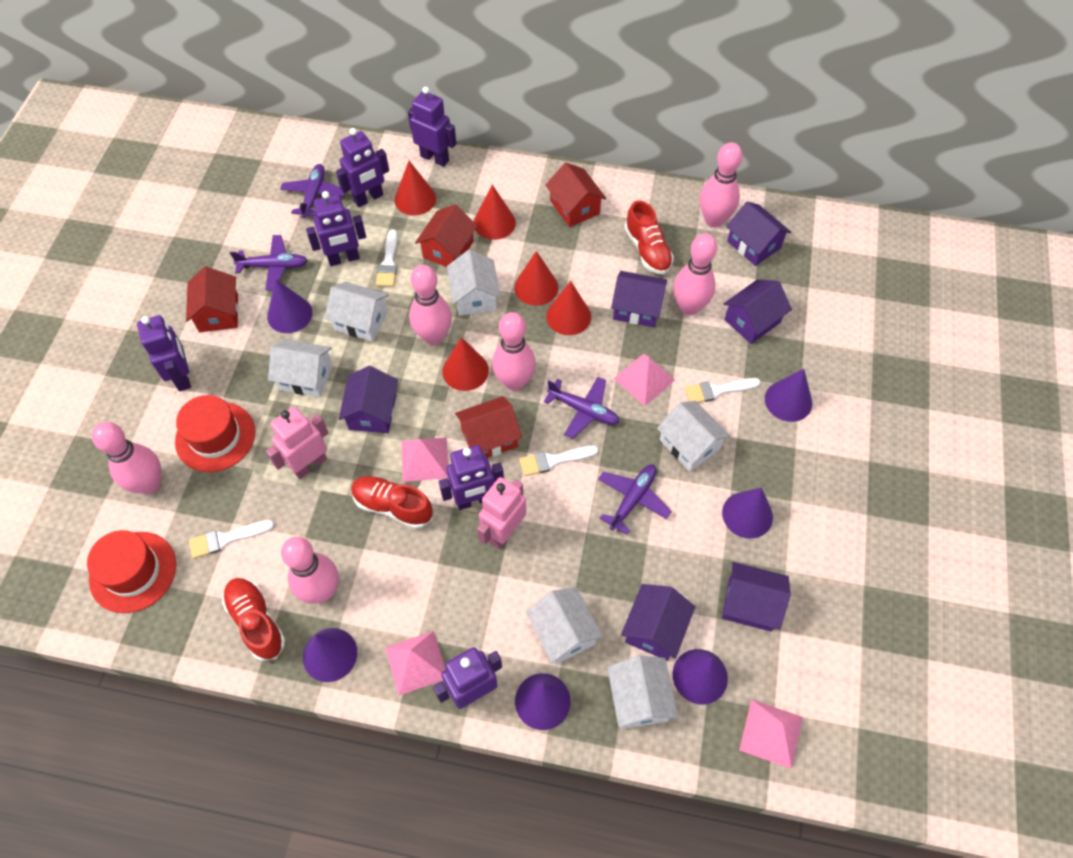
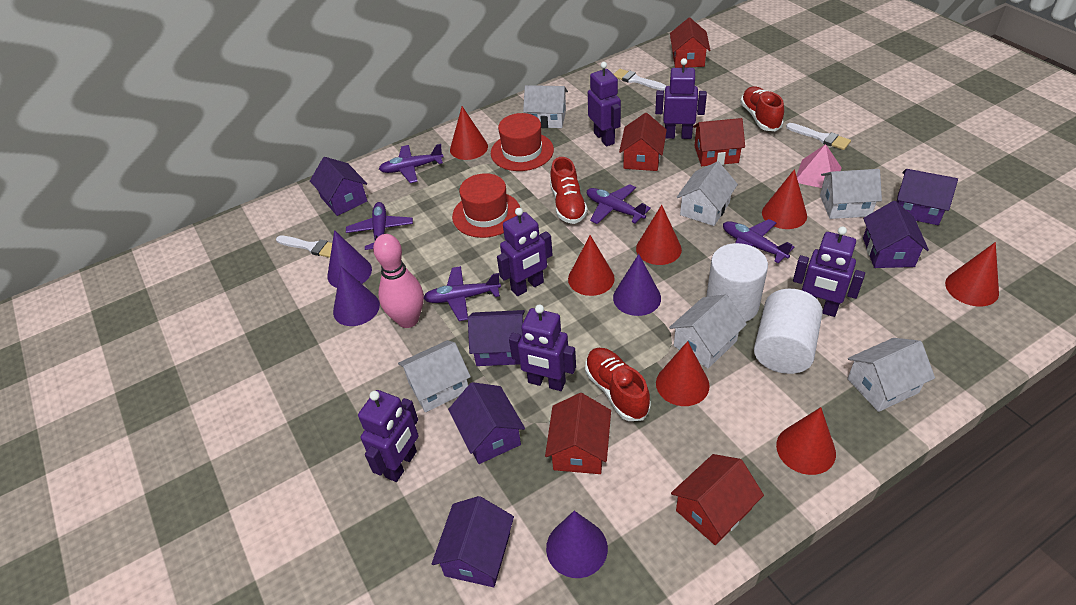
pink bowling pin: 6 -> 1
pink pyramid: 4 -> 1
pink robot: 2 -> 0
purple cone: 6 -> 4
purple plane: 4 -> 5
red cone: 5 -> 7
red house: 4 -> 5
white brush: 4 -> 3
white cylinder: 0 -> 2

